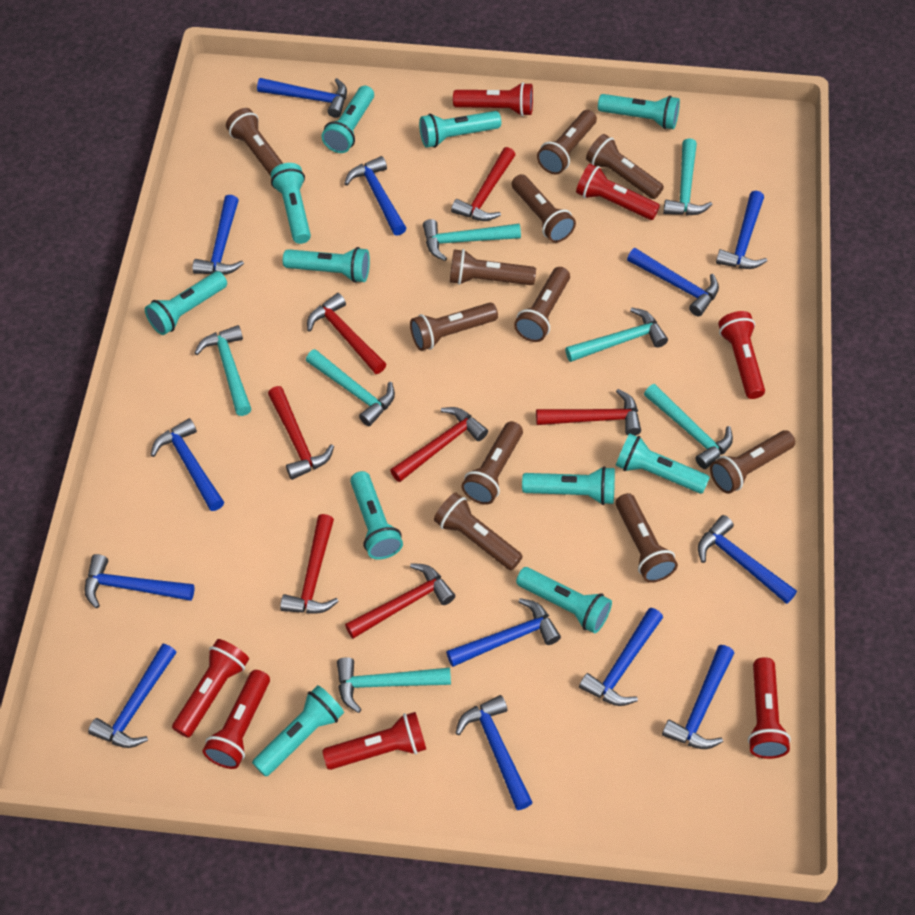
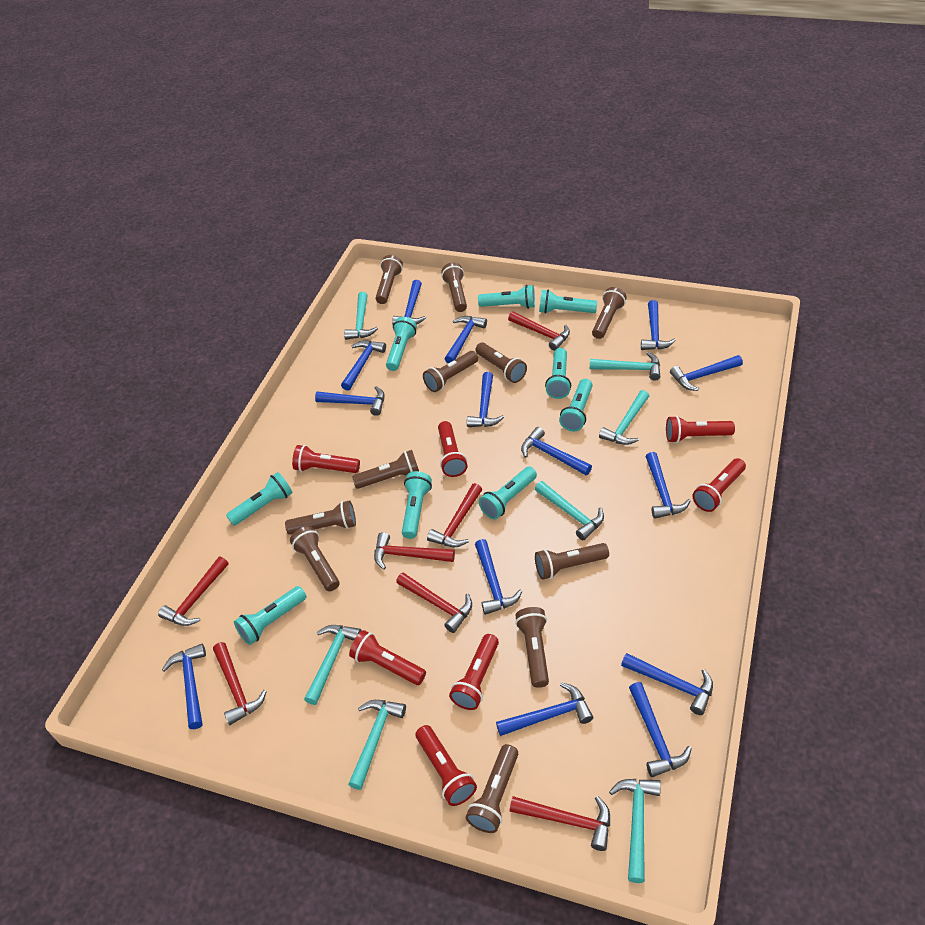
blue hammer: 13 -> 14
turquoise flashlight: 11 -> 9

